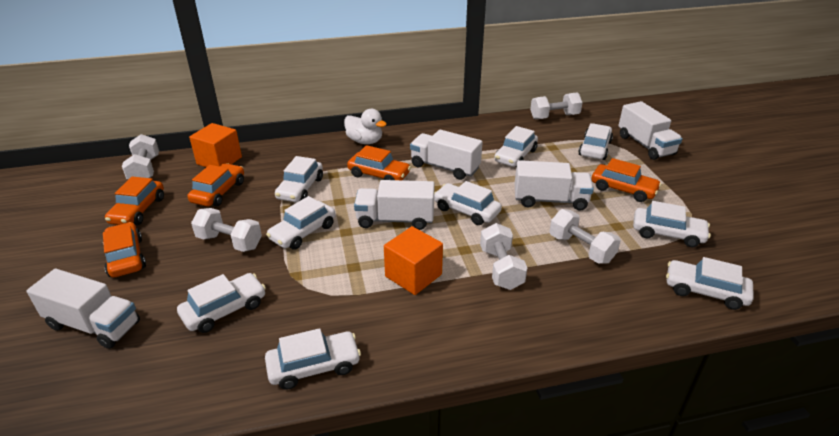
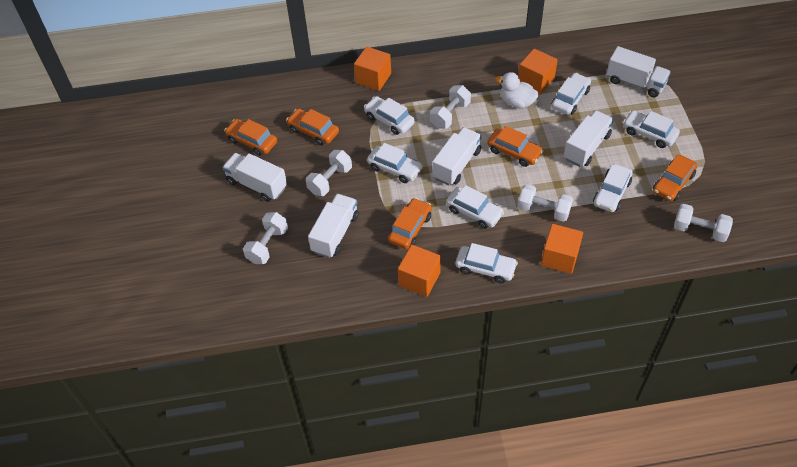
orange cube: 2 -> 4
white car: 9 -> 7

